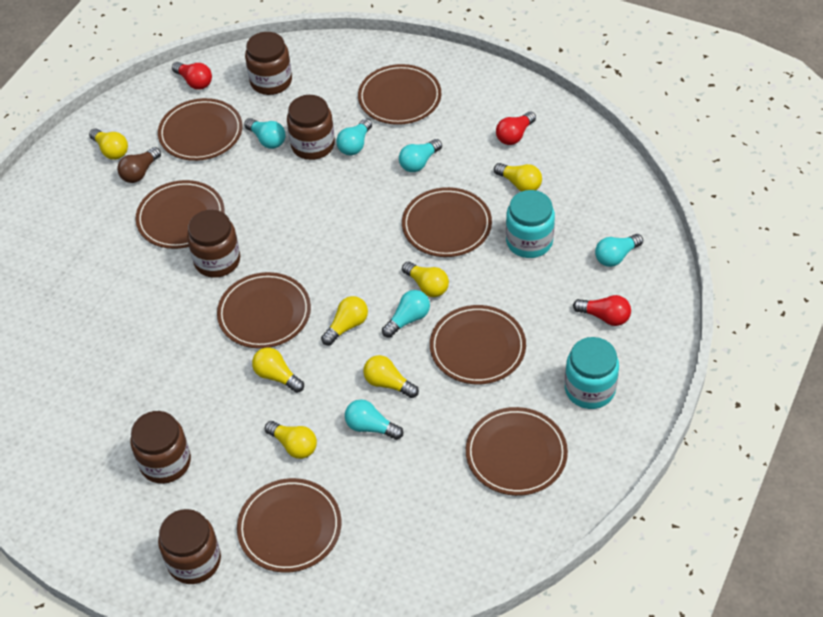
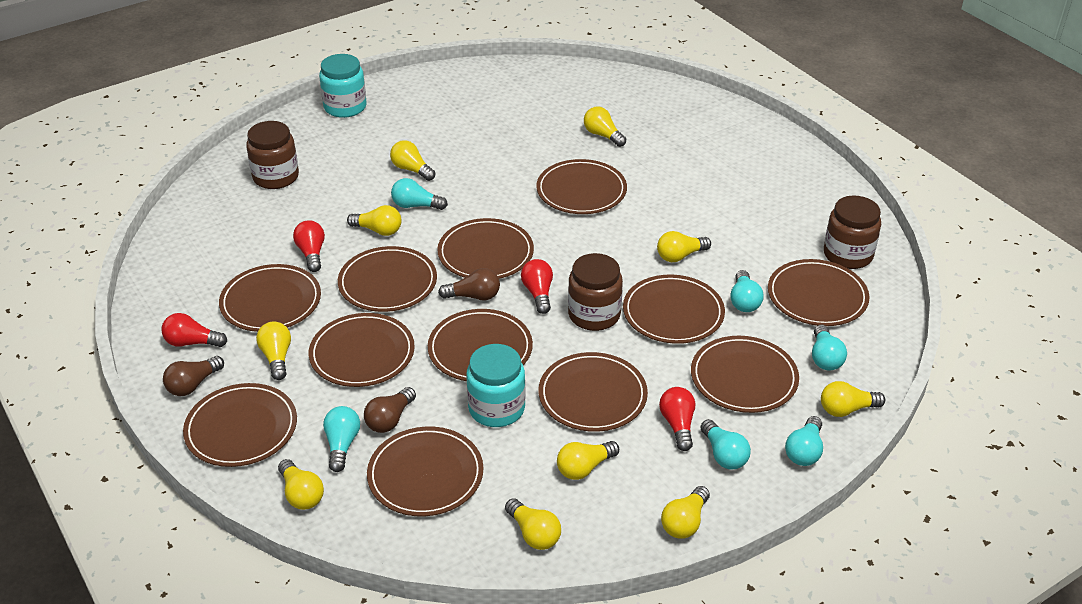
brown jar: 5 -> 3
brown light bulb: 1 -> 3
brown plate: 8 -> 12
red light bulb: 3 -> 4
yellow light bulb: 7 -> 10

